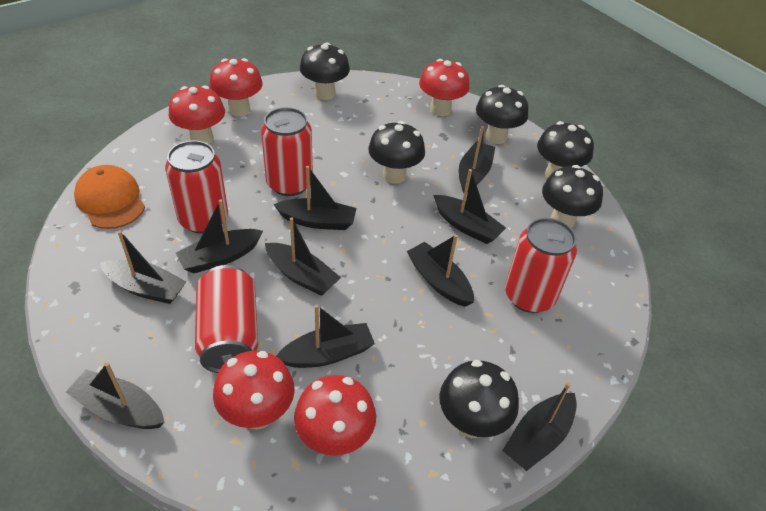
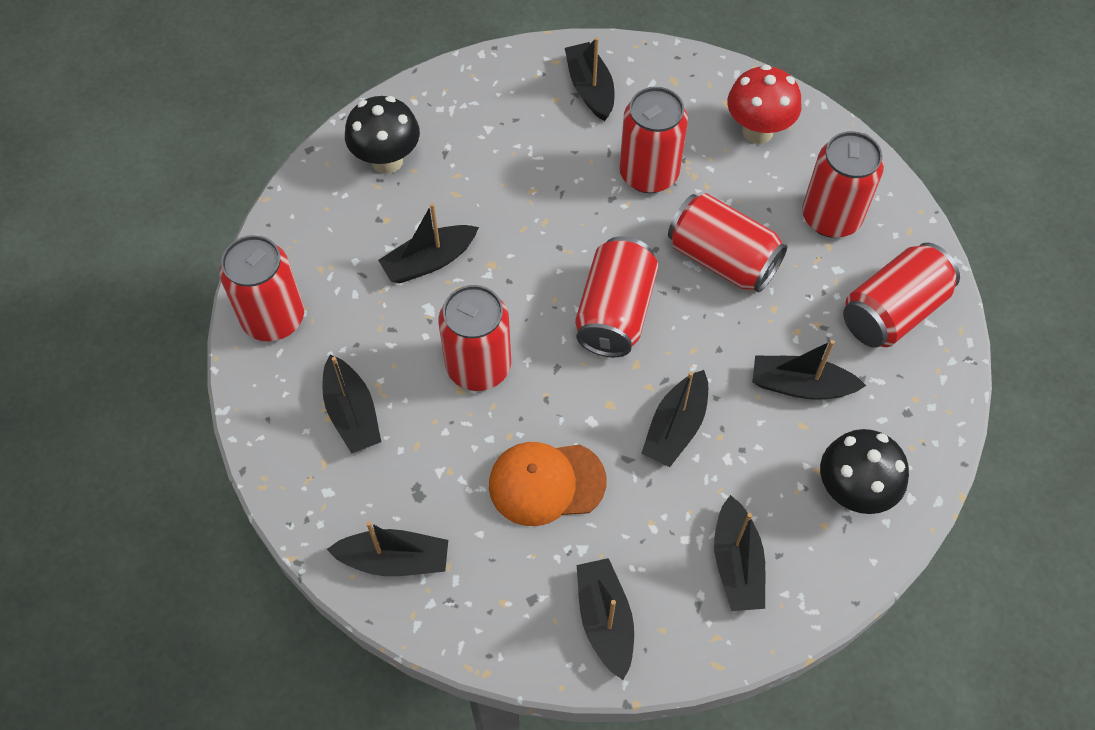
black boat: 10 -> 8
black mushroom: 6 -> 2
red can: 4 -> 7
red mushroom: 5 -> 1

